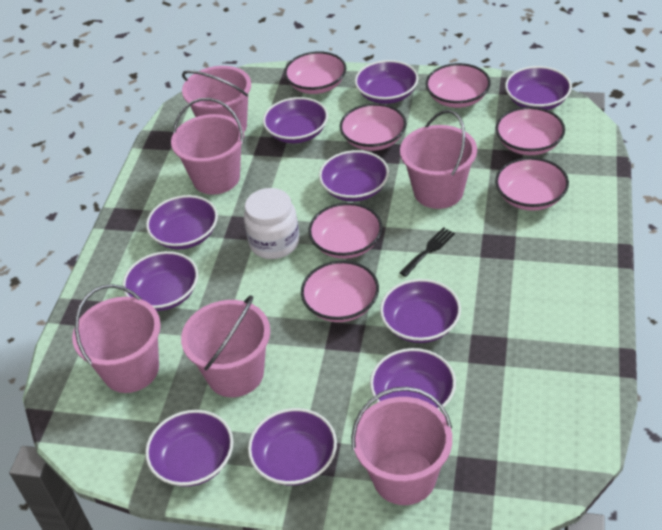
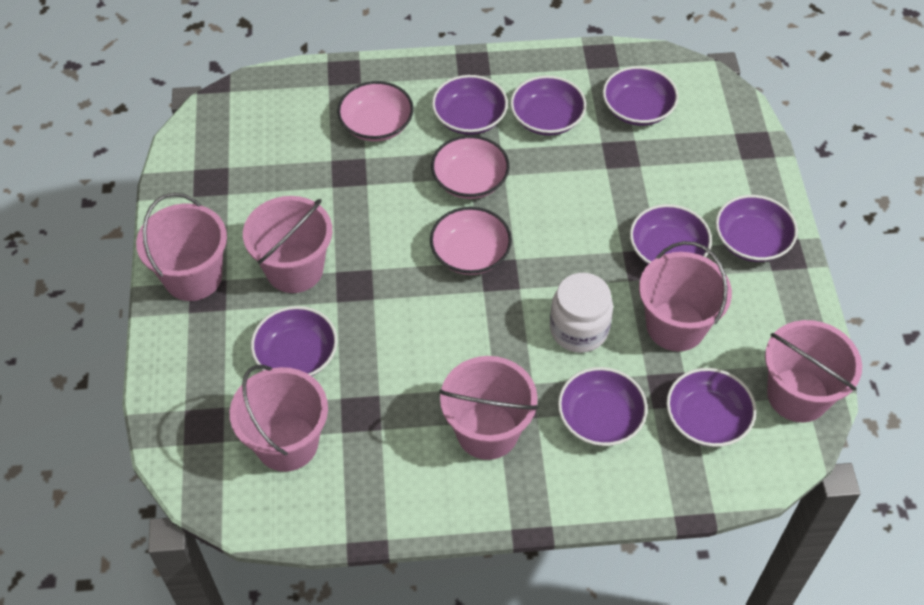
black fork: 1 -> 0
pink bowl: 7 -> 3
purple bowl: 10 -> 8

